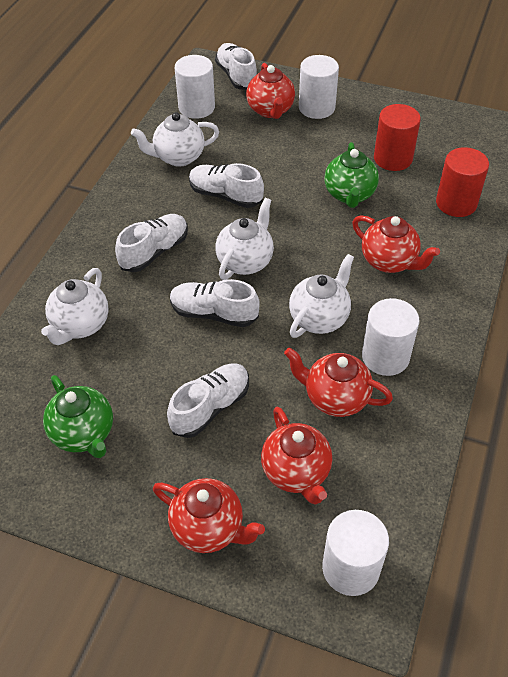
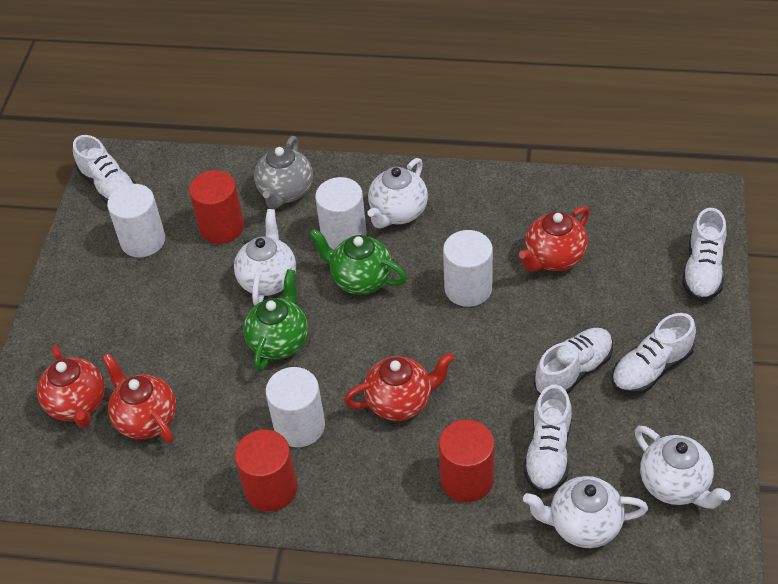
grey teapot: 0 -> 1
red cylinder: 2 -> 3
red teapot: 5 -> 4

